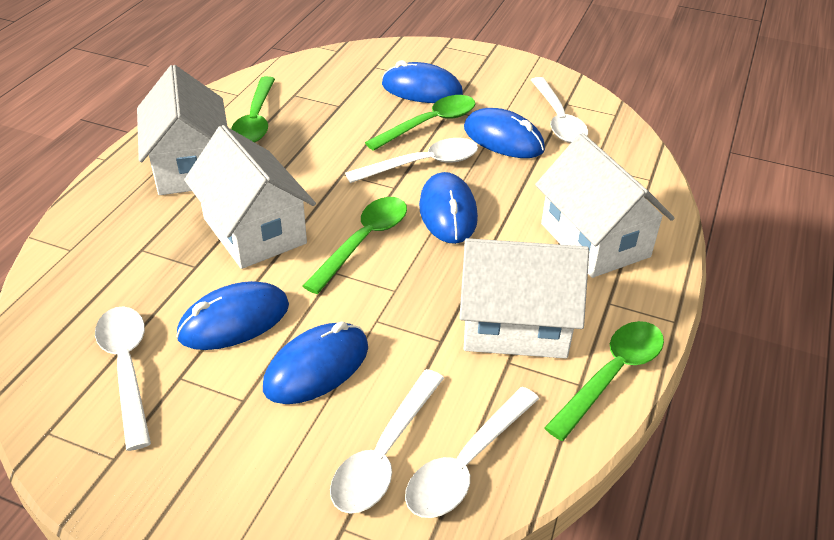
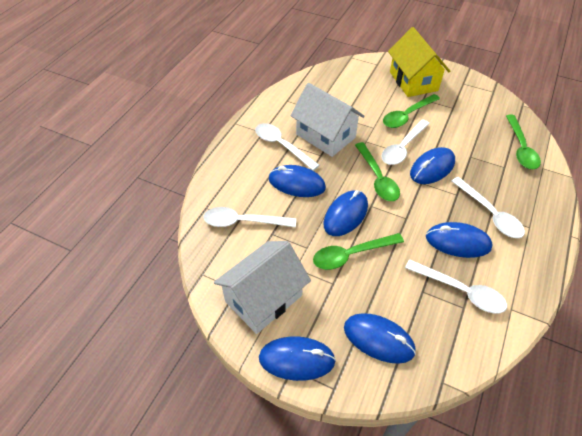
blue mouse: 5 -> 6
white house: 4 -> 2
yellow house: 0 -> 1

